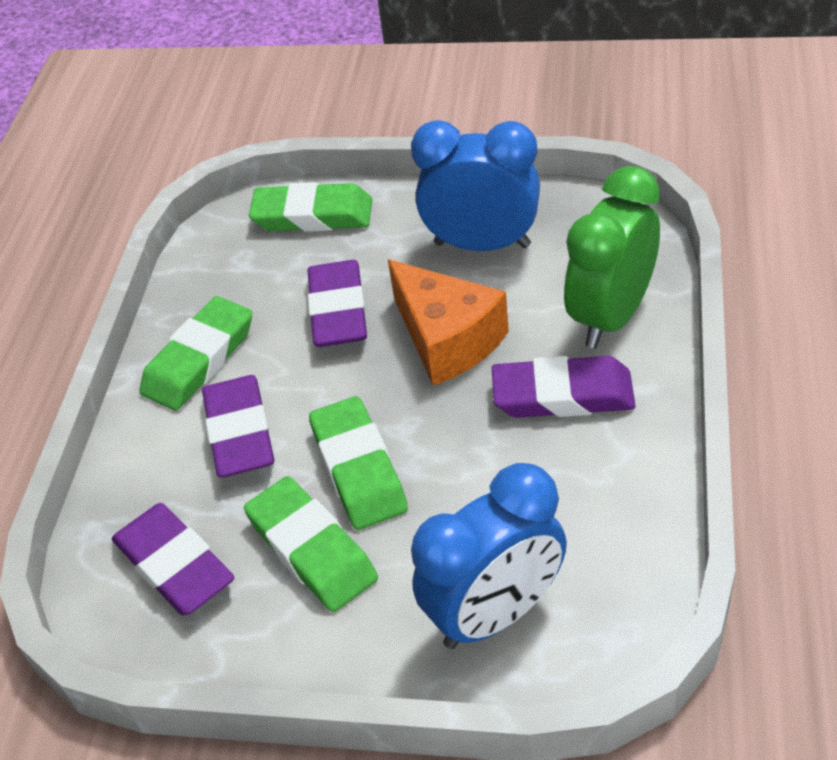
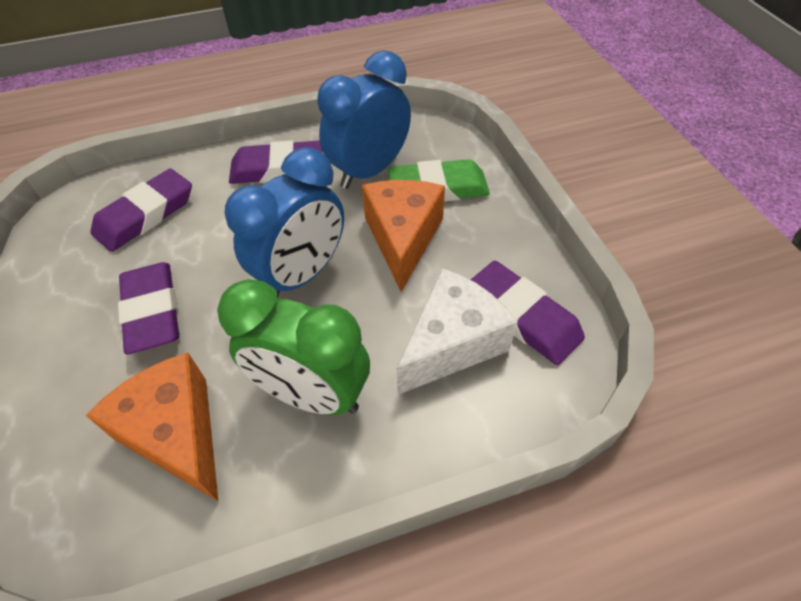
green eraser: 4 -> 1
orange cheese: 1 -> 2
white cheese: 0 -> 1

